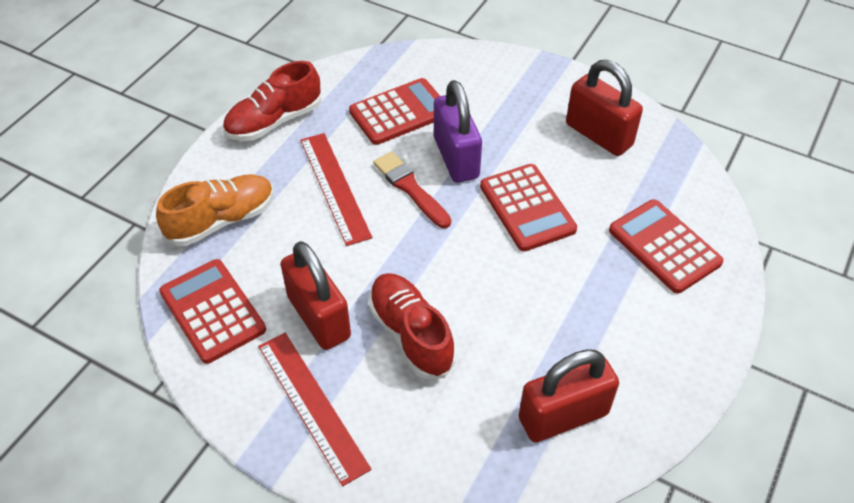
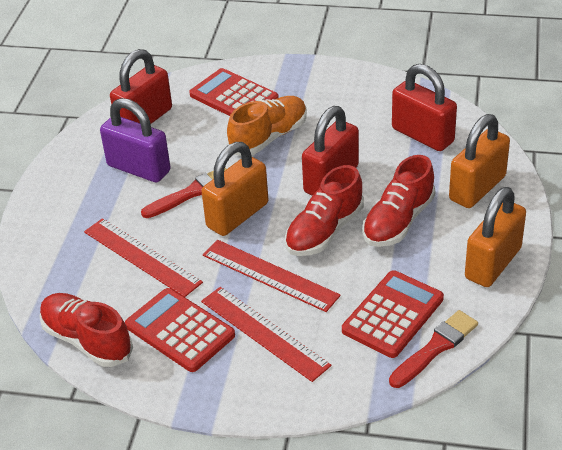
orange padlock: 0 -> 3
red brush: 1 -> 2
red calculator: 4 -> 3
red ruler: 2 -> 3
red shoe: 2 -> 3

